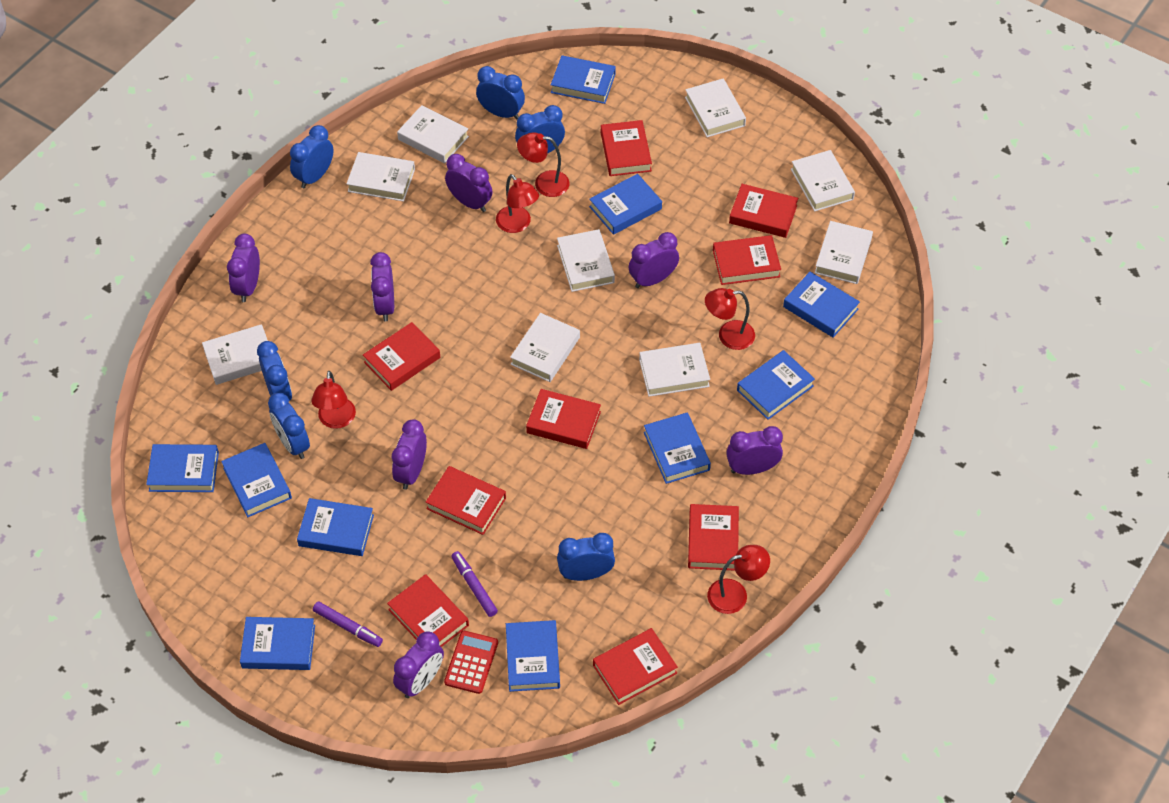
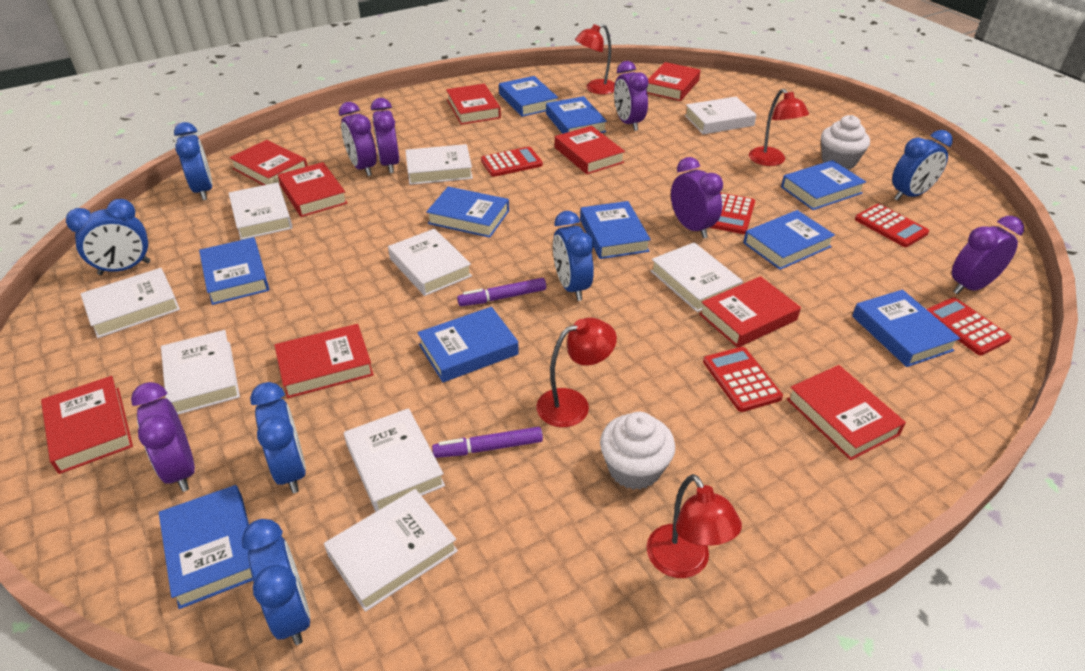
purple clock: 7 -> 6
red calculator: 1 -> 5
red lamp: 5 -> 4
white cupcake: 0 -> 2

